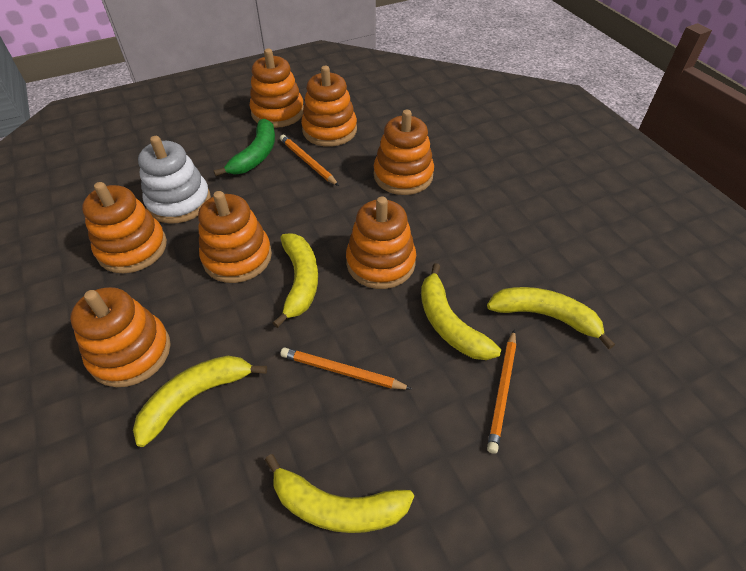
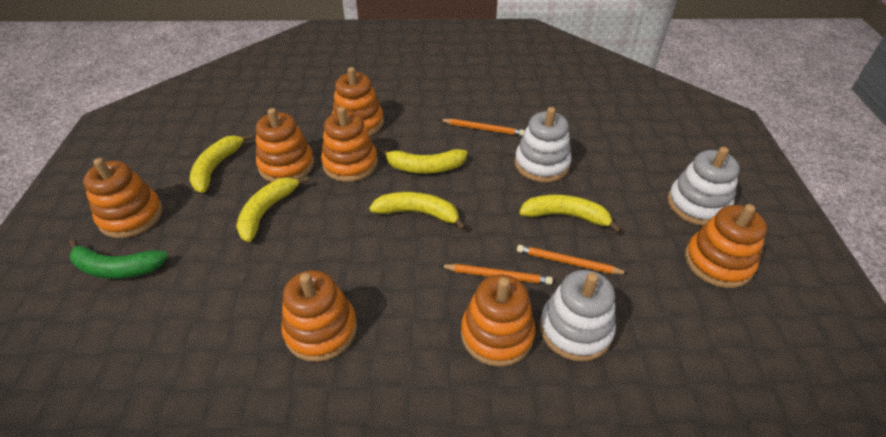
white stacking toy: 1 -> 3

